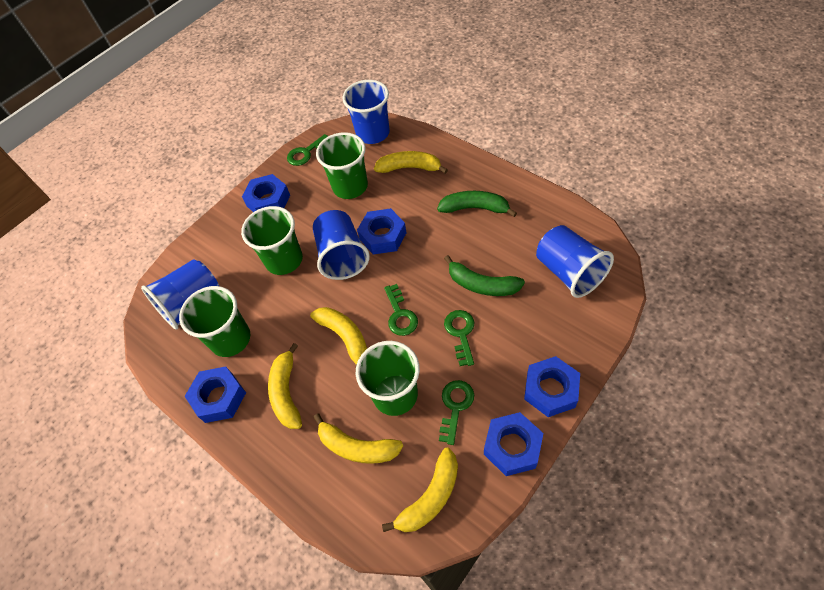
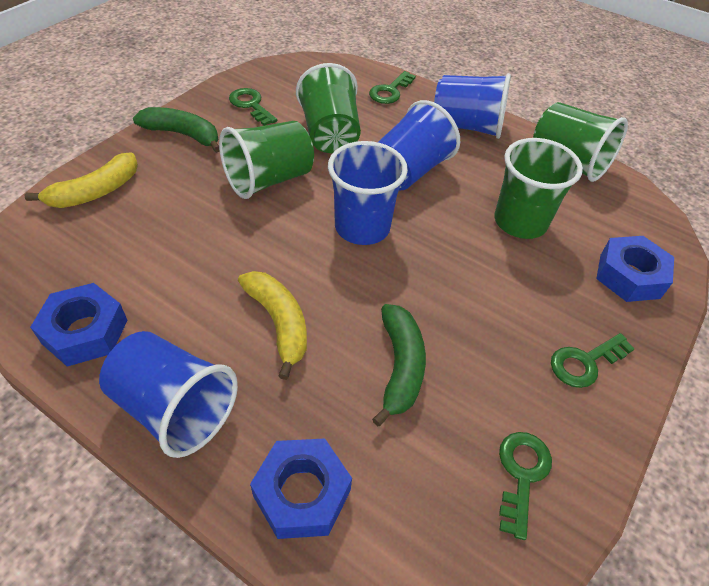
blue nut: 5 -> 3
yellow banana: 5 -> 2

